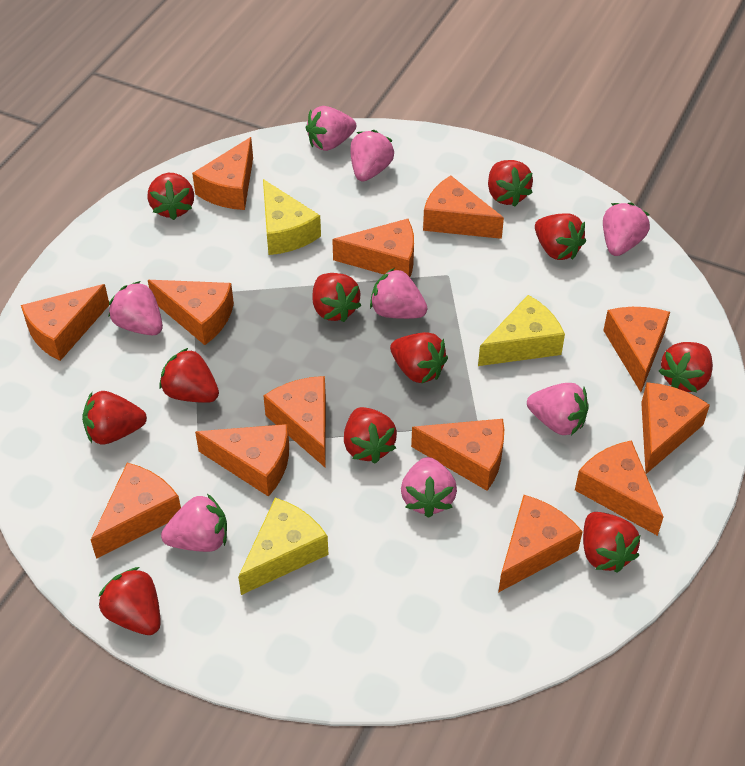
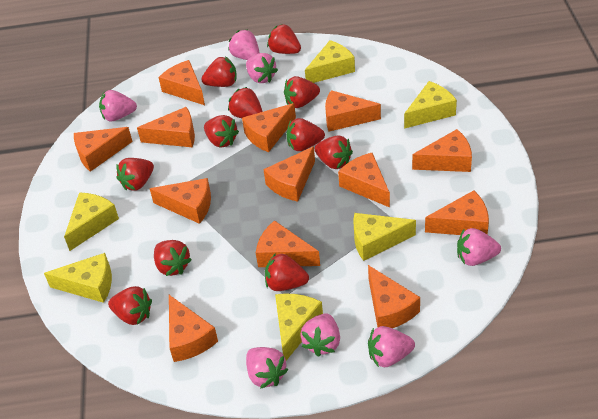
pink strawberry: 8 -> 7
yellow cheese: 3 -> 6

